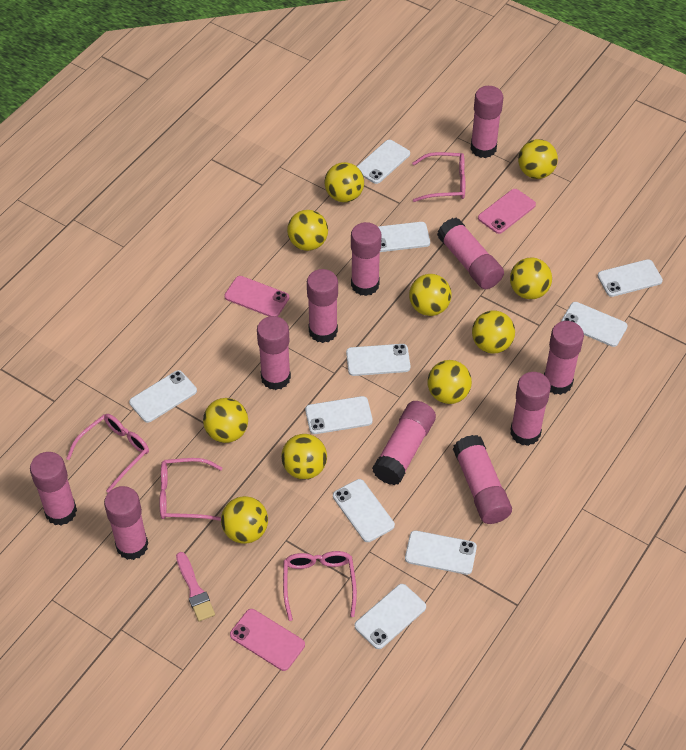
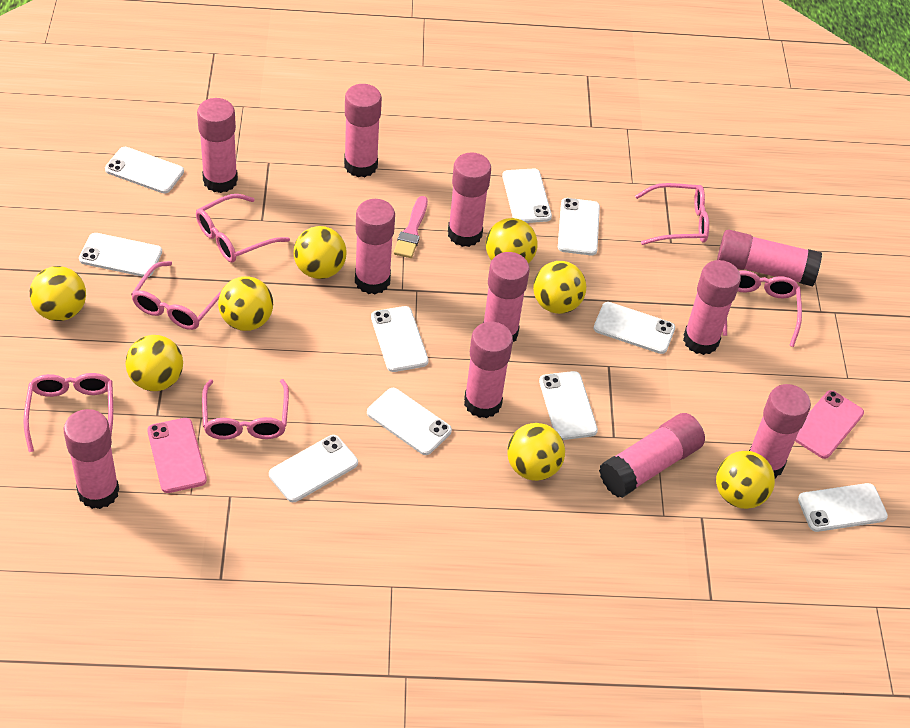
pink glasses: 4 -> 6
pink phone: 3 -> 2
yellow ball: 10 -> 8

